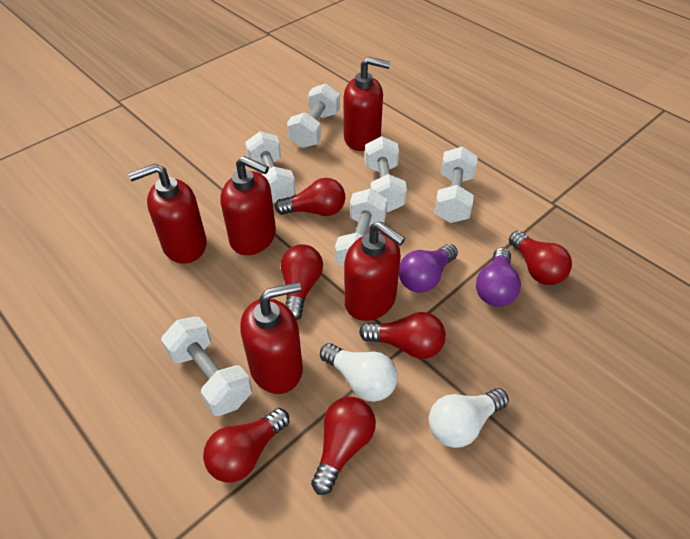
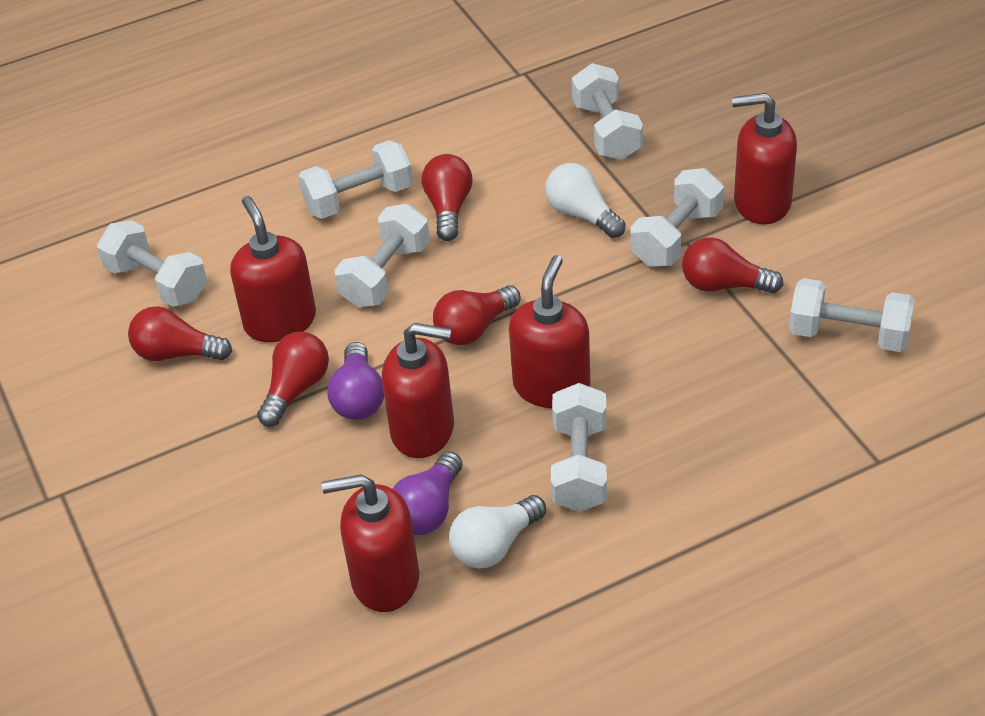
red light bulb: 6 -> 5
white dumbbell: 6 -> 7

